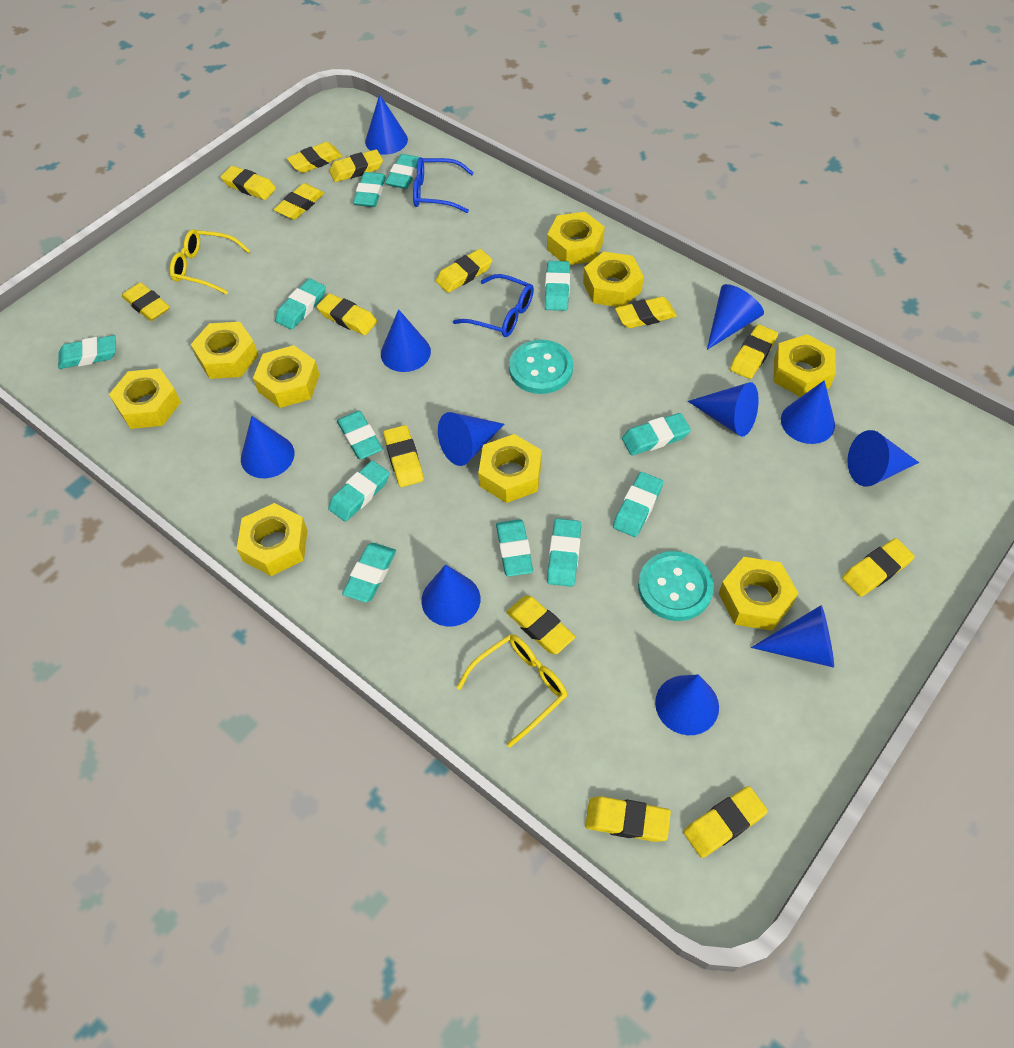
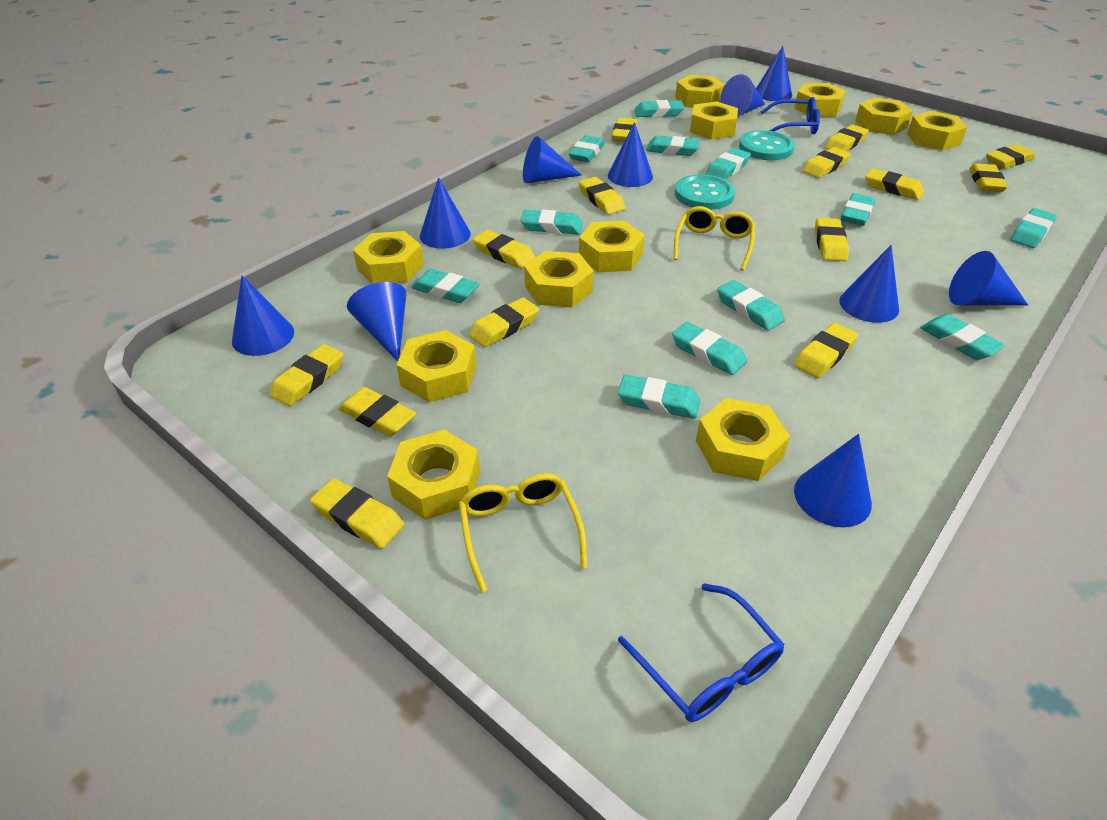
blue cone: 11 -> 10
yellow nut: 9 -> 11

